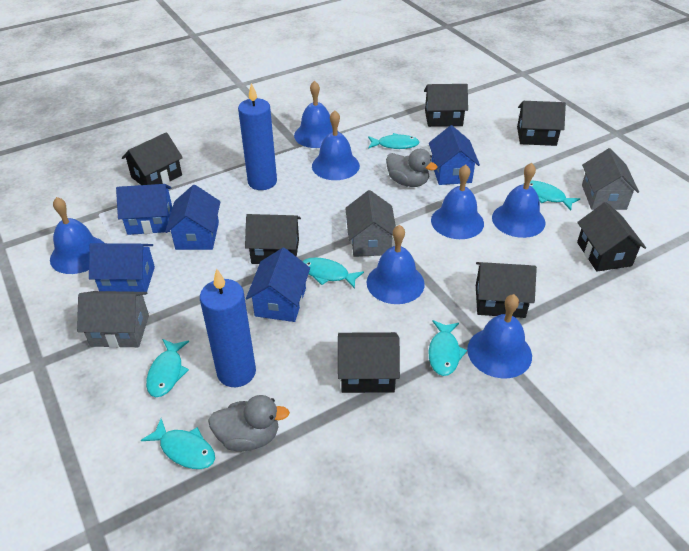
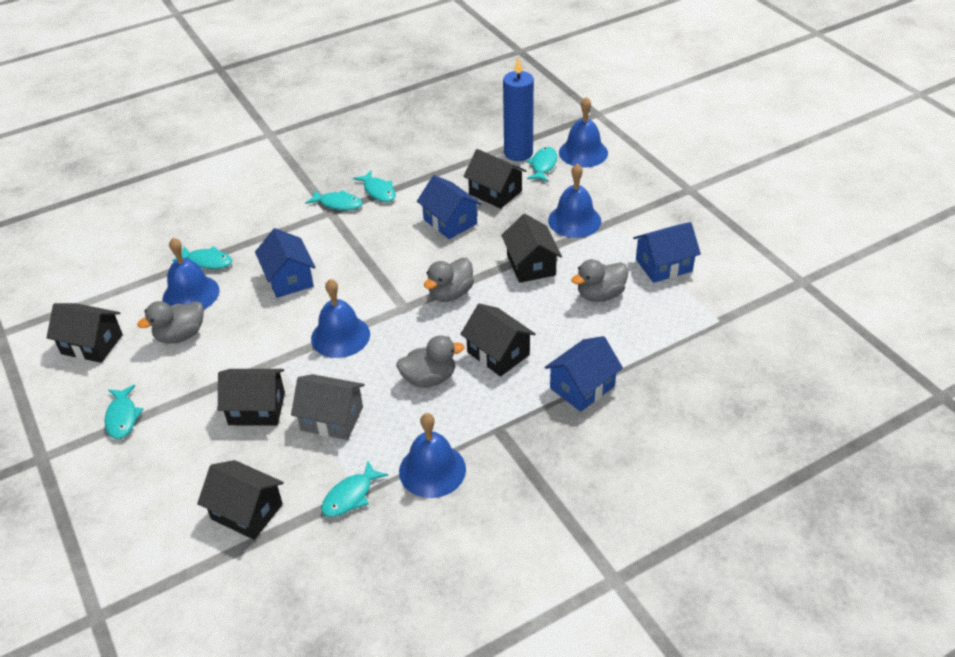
black house: 7 -> 6
blue bell: 7 -> 5
blue candle: 2 -> 1
blue house: 5 -> 4
grey duck: 2 -> 4
grey house: 3 -> 1

